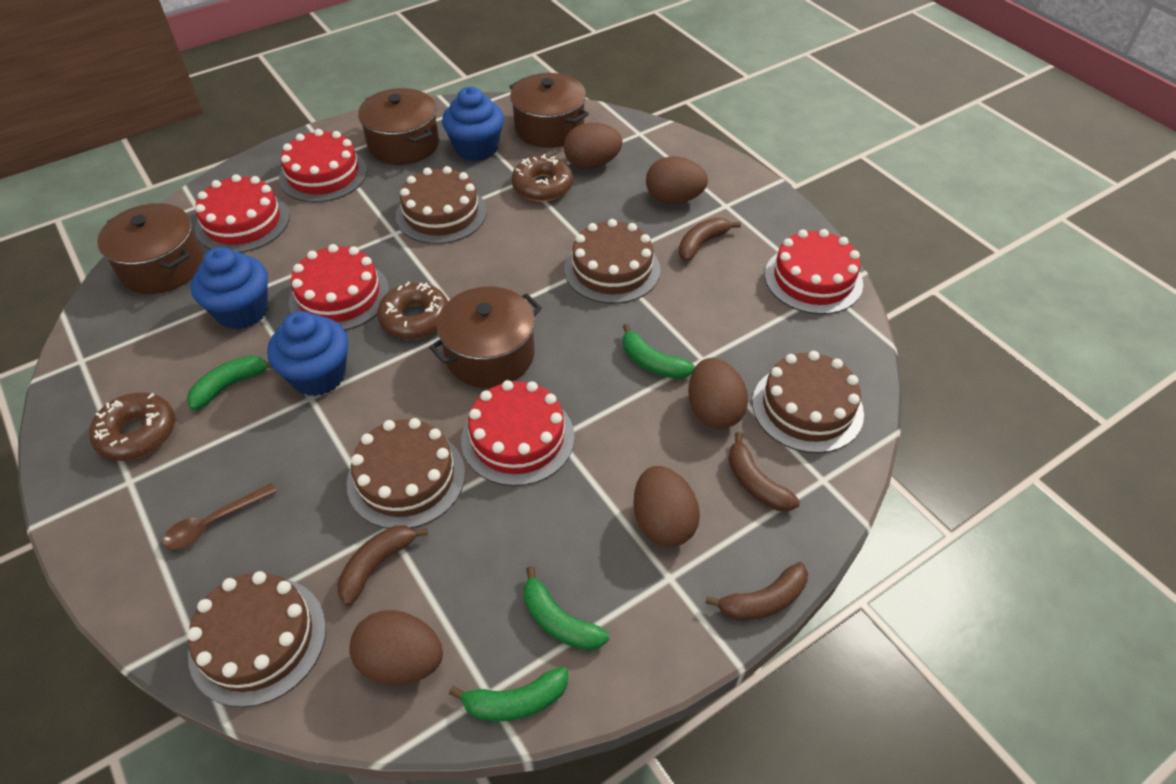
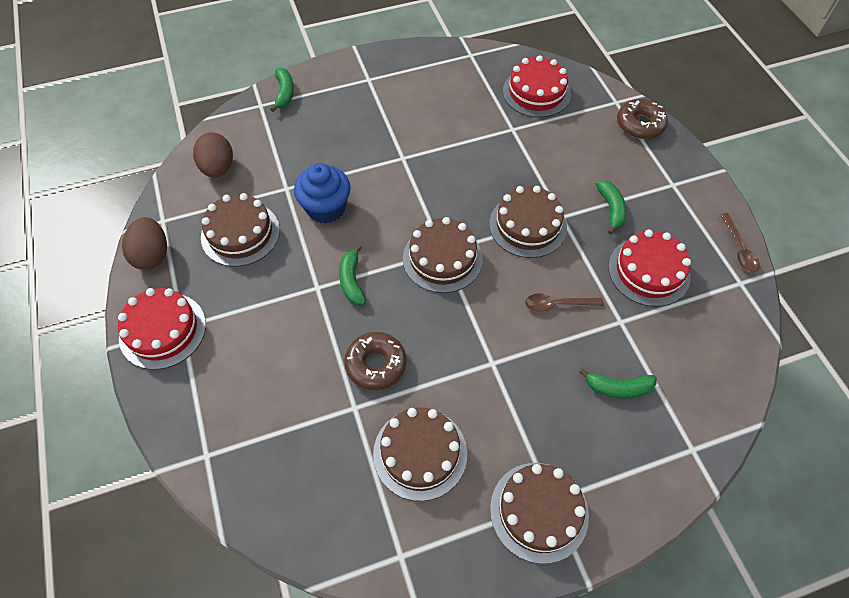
blue cupcake: 3 -> 1
brown banana: 4 -> 0
brown donut: 3 -> 2
brown egg: 5 -> 2
brown pot: 4 -> 0
brown spoon: 1 -> 2
red cake: 5 -> 3

